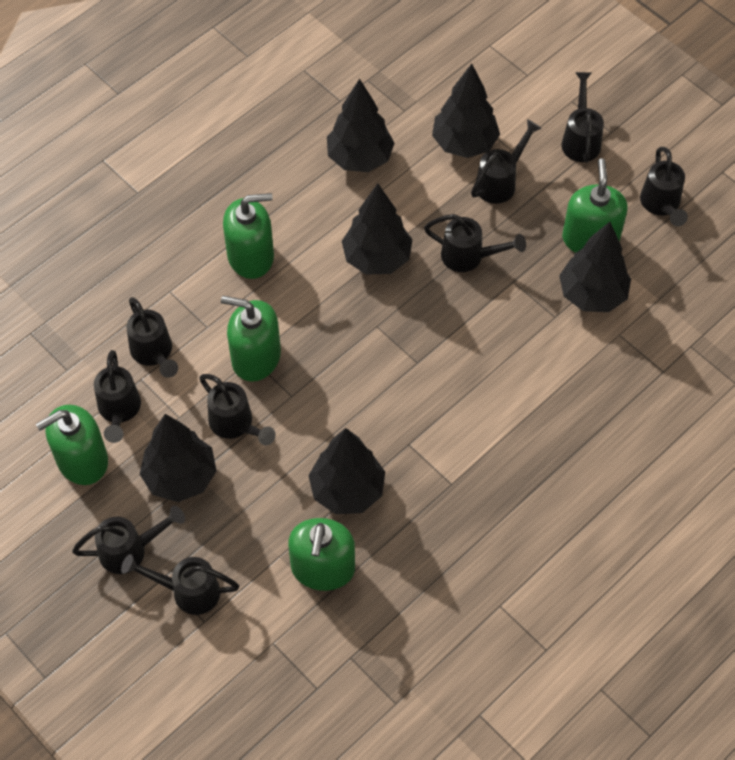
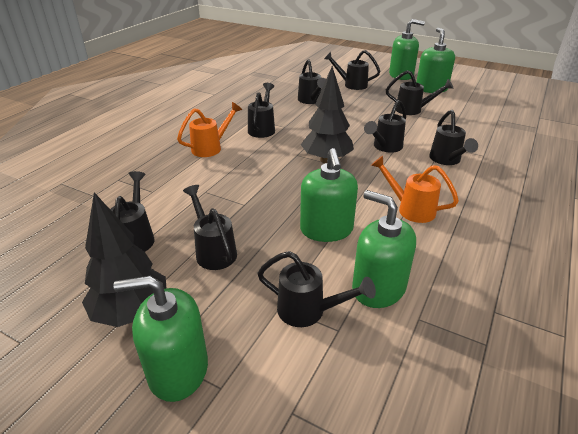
black tree: 6 -> 2
orange watering can: 0 -> 2

